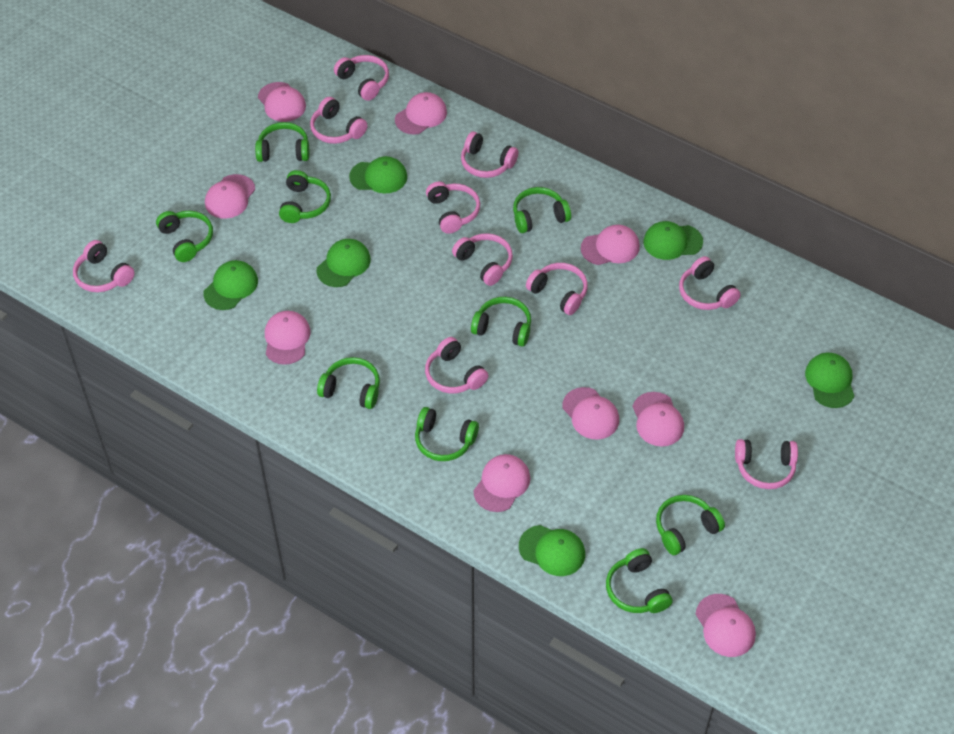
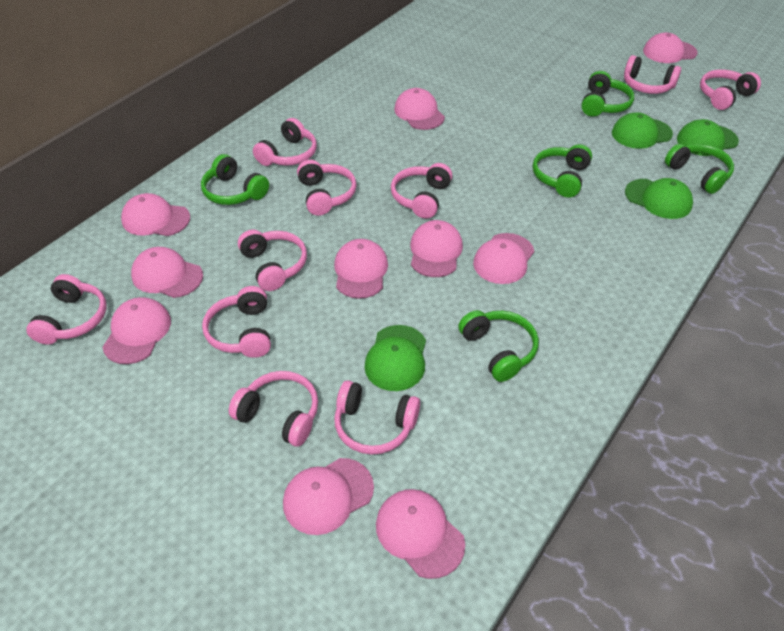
green cap: 6 -> 4
green headphones: 9 -> 5
pink cap: 9 -> 10

